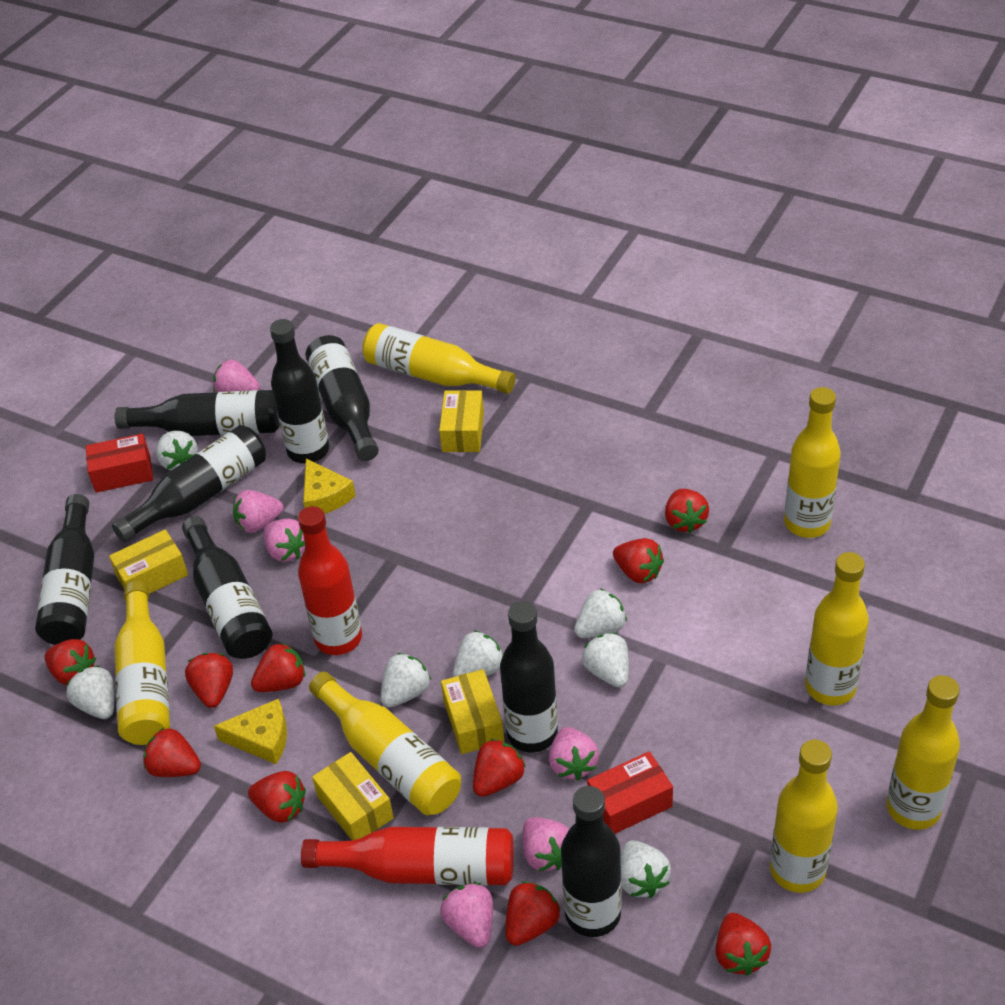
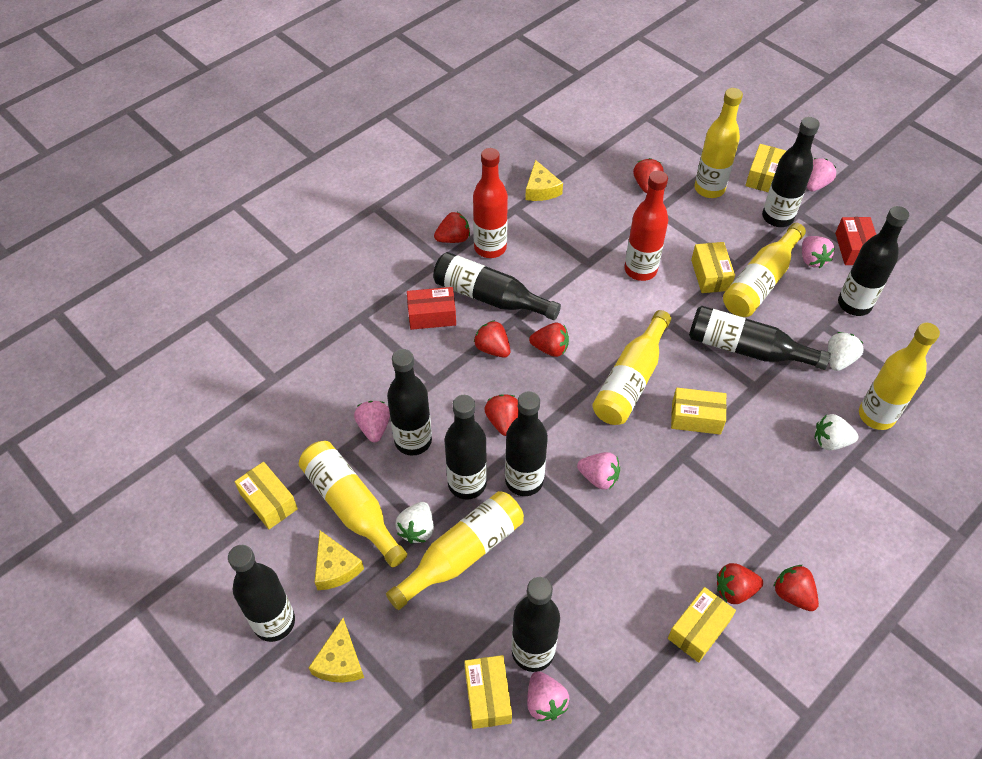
black bottle: 8 -> 9
pink strawberry: 6 -> 5
red strawberry: 10 -> 7
white strawberry: 7 -> 3
yellow bottle: 7 -> 6
yellow box: 4 -> 6
yellow cheese: 2 -> 3

